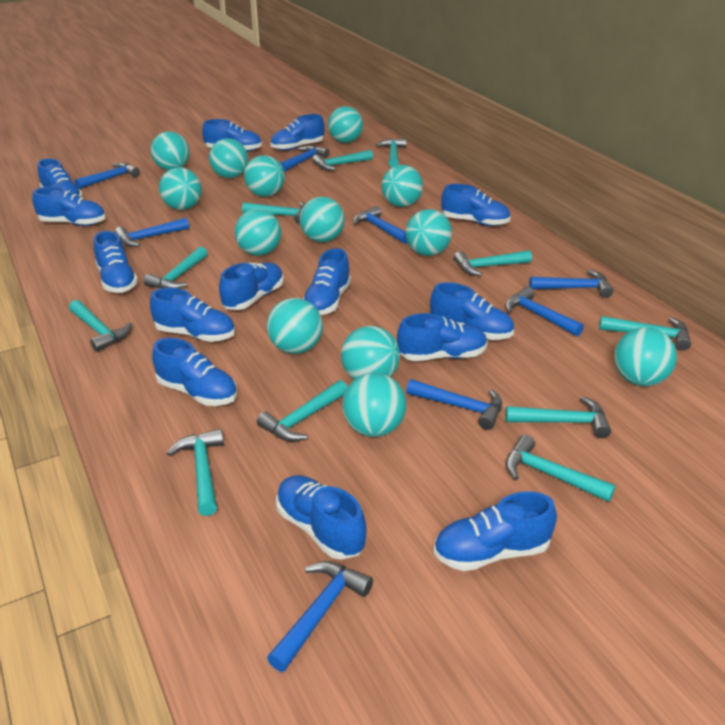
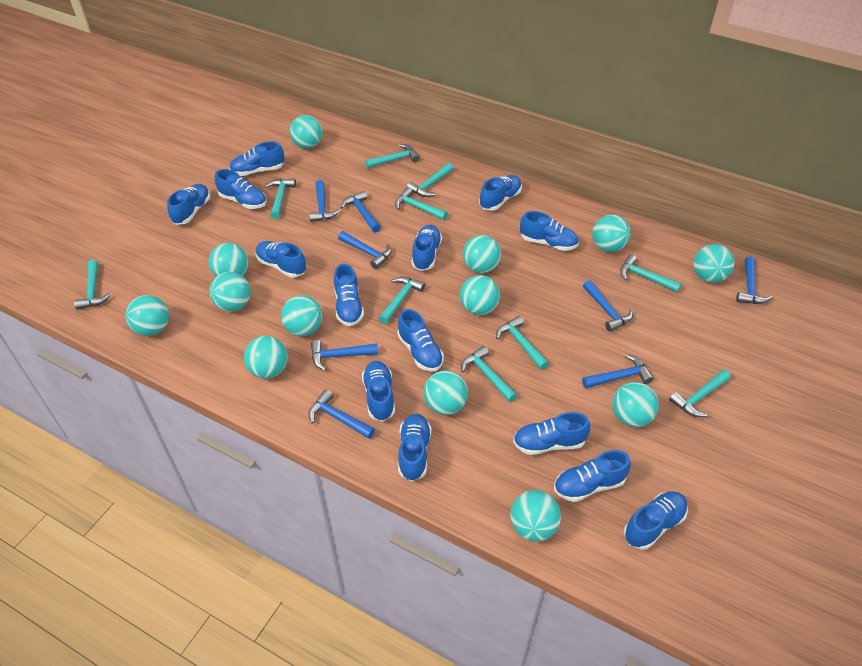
turquoise hammer: 11 -> 10

